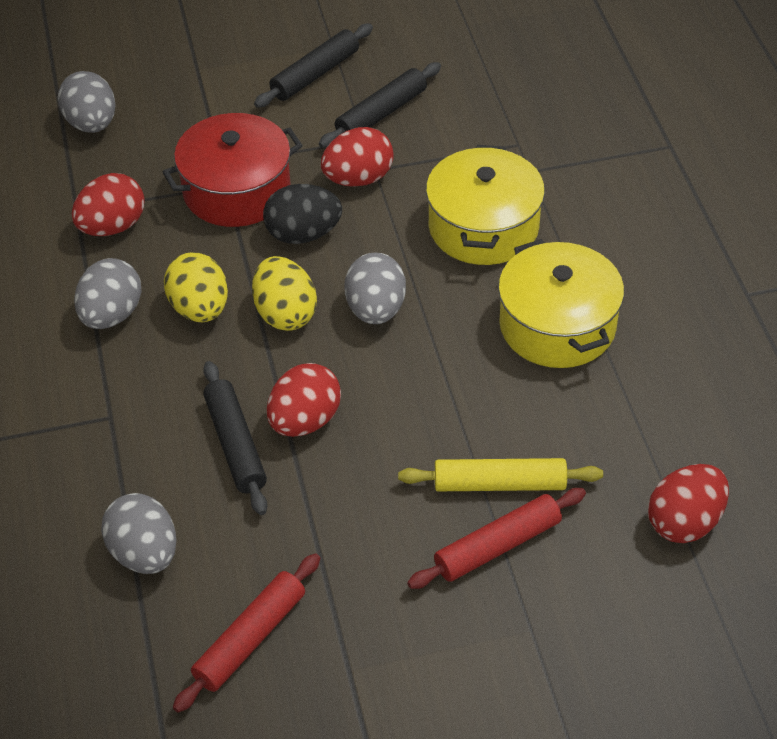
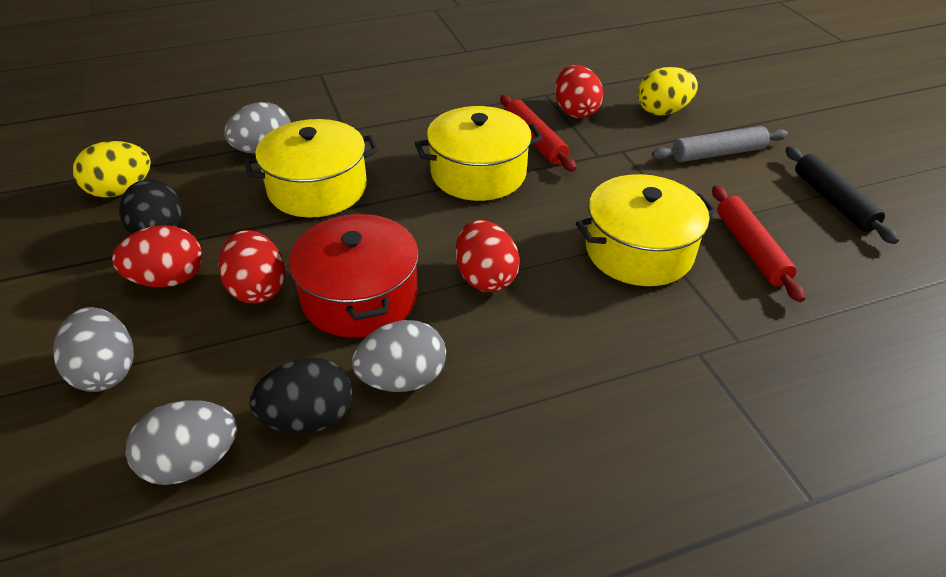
black egg: 1 -> 2
black rolling pin: 3 -> 1
grey rolling pin: 0 -> 1
yellow pot: 2 -> 3
yellow rolling pin: 1 -> 0

